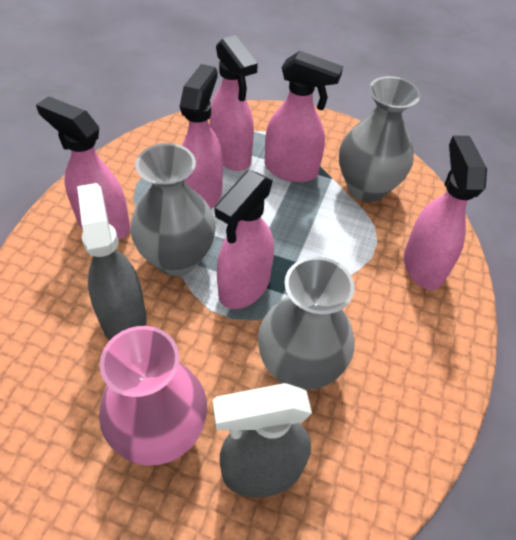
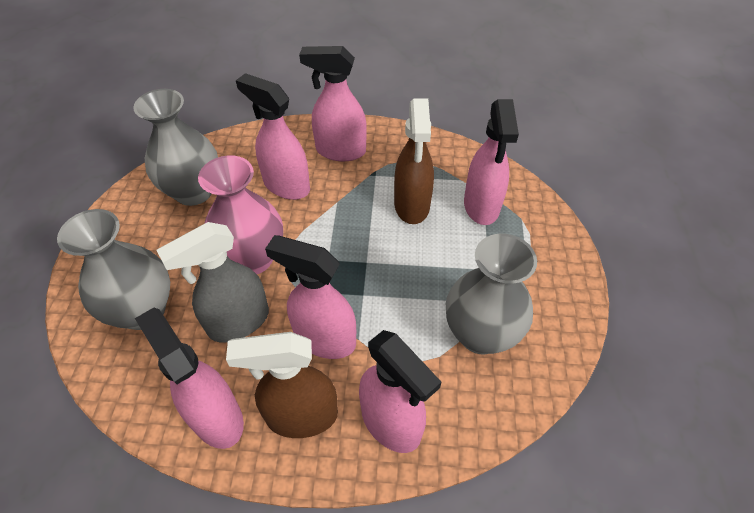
brown spray bottle: 0 -> 2
grey spray bottle: 2 -> 1

